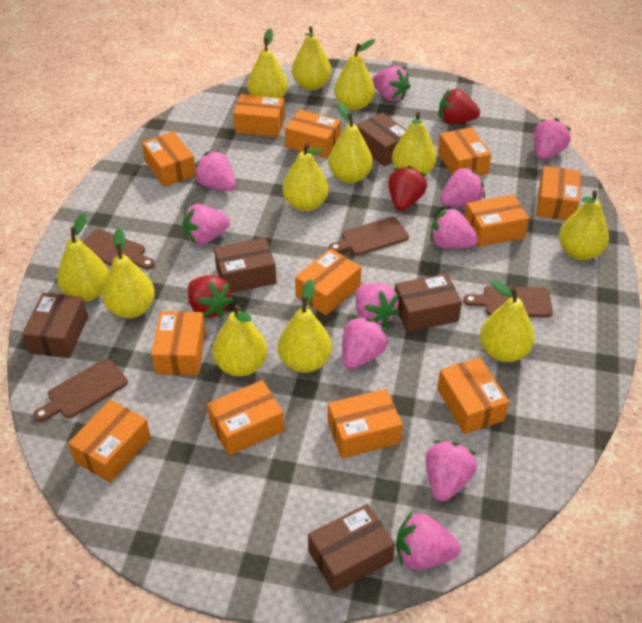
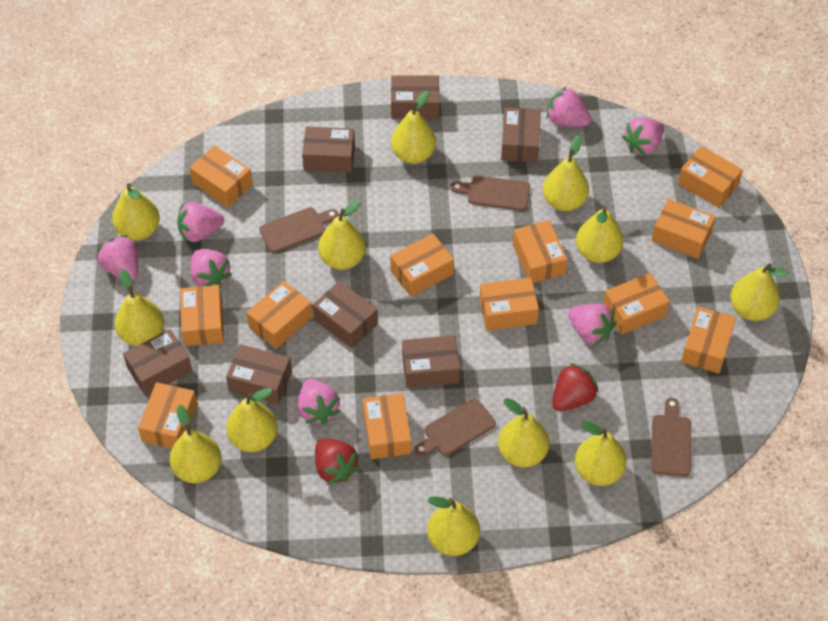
brown box: 5 -> 7
pink strawberry: 10 -> 7
red strawberry: 3 -> 2

